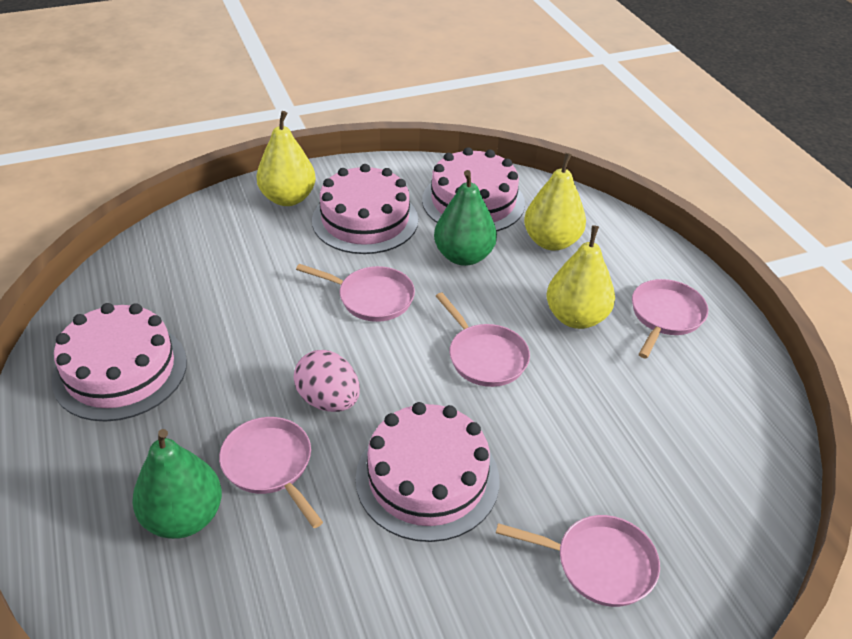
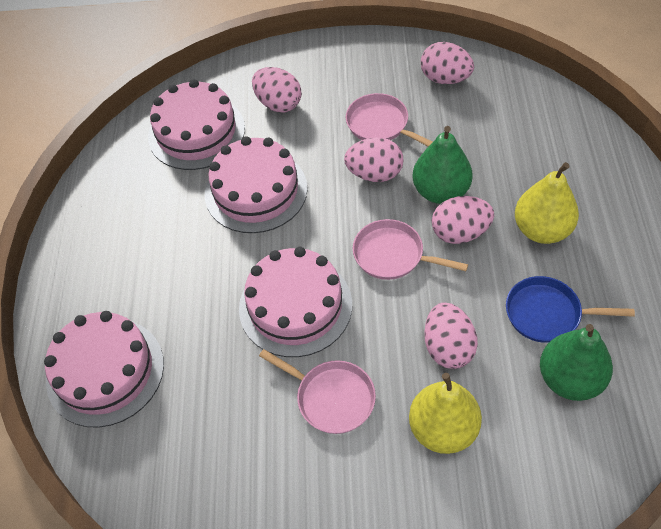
blue pan: 0 -> 1
pink egg: 1 -> 5
pink pan: 5 -> 3
yellow pear: 3 -> 2

